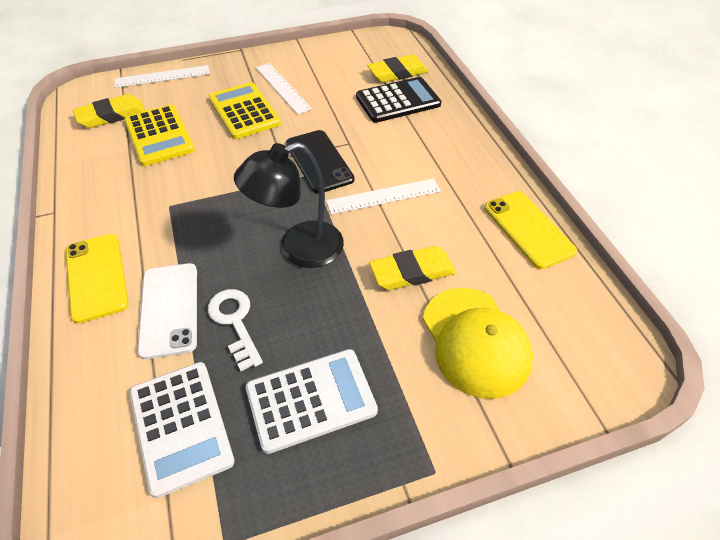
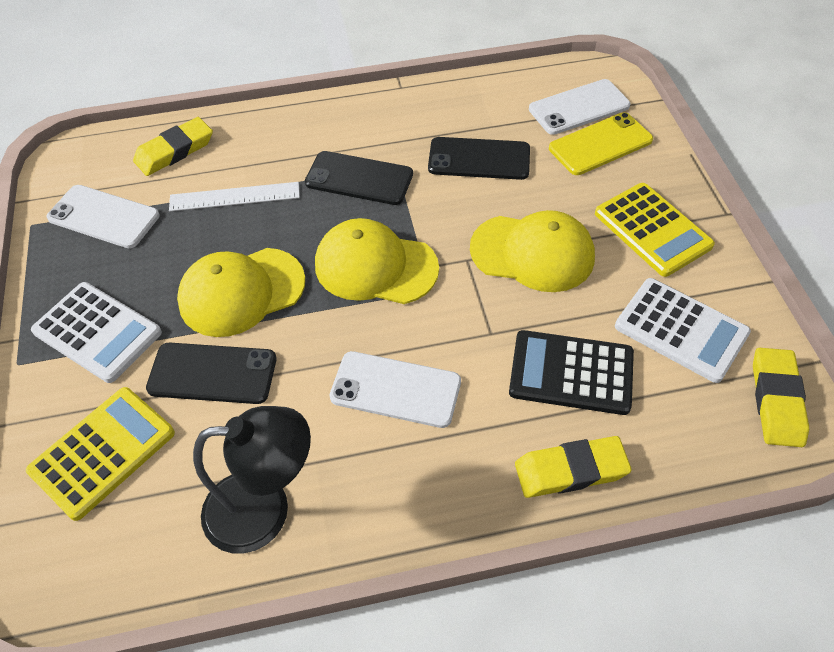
black phone: 1 -> 3
white key: 1 -> 0
white phone: 1 -> 3
white ruler: 3 -> 1
yellow cap: 1 -> 3
yellow phone: 2 -> 1

